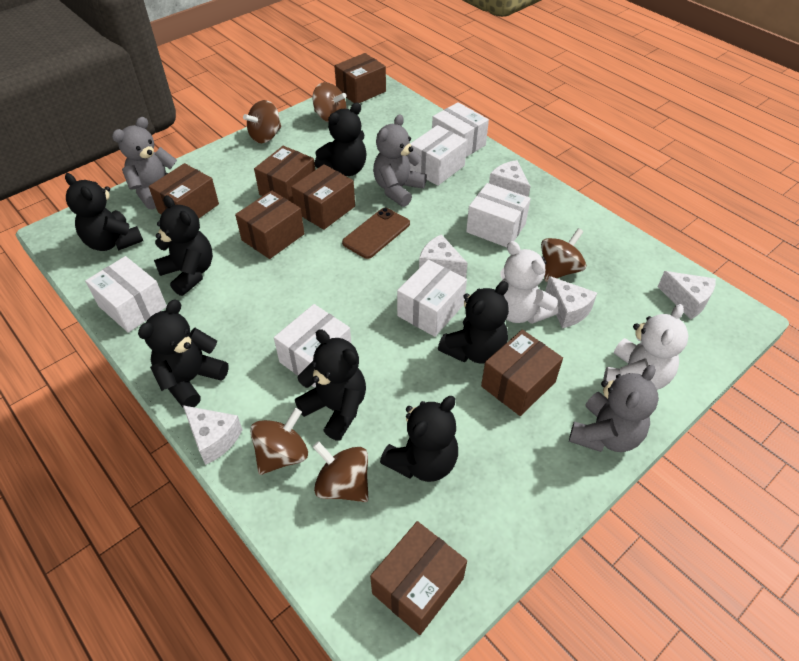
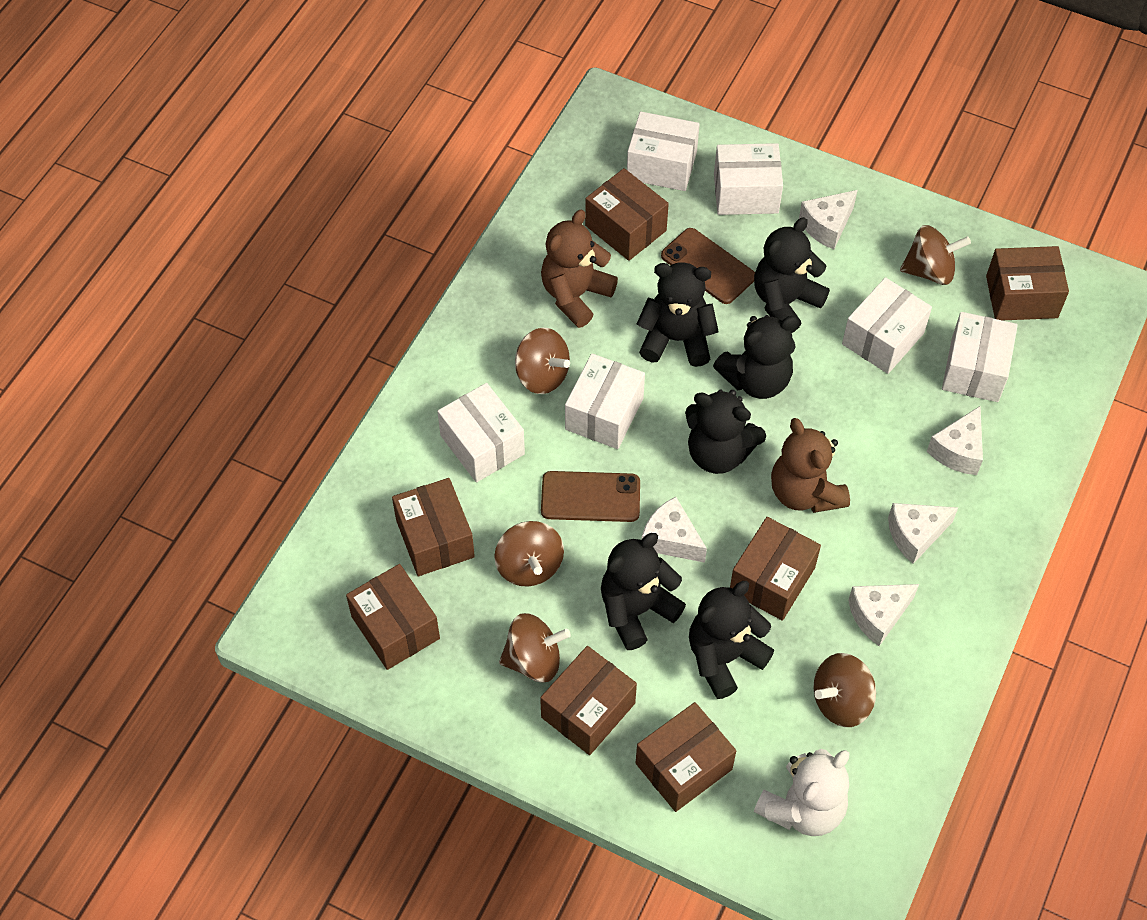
black teddy bear: 7 -> 6
brown phone: 1 -> 2
brown teddy bear: 0 -> 2
grey teddy bear: 3 -> 0
white teddy bear: 2 -> 1

